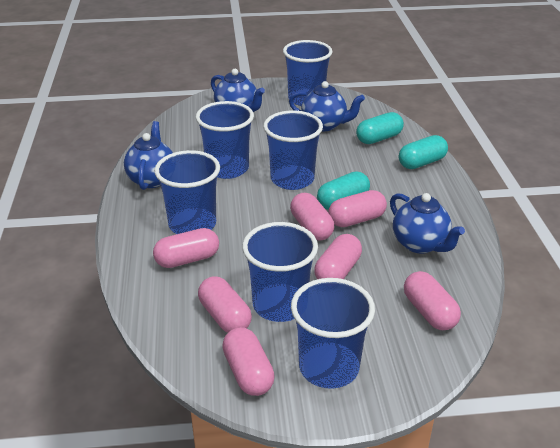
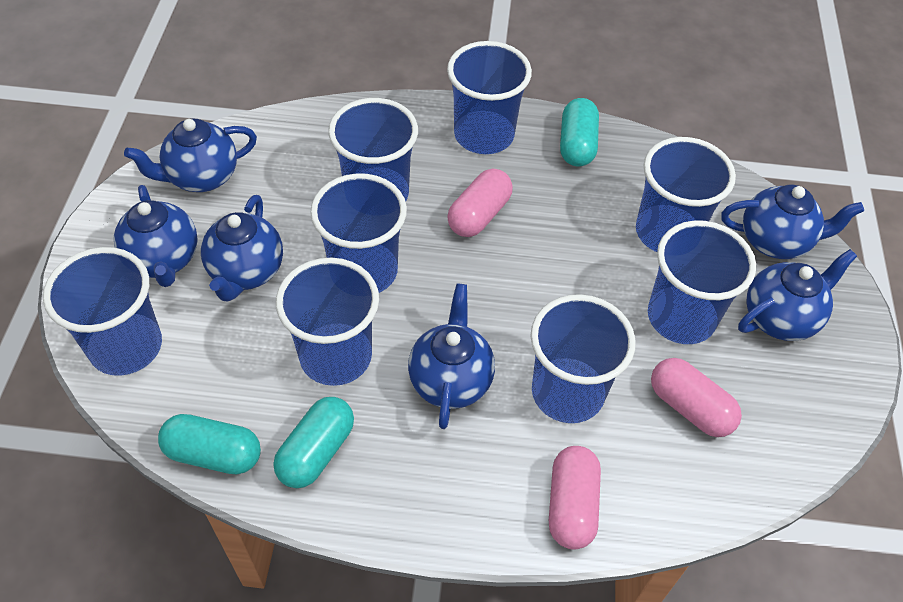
blue cup: 6 -> 8
blue teapot: 4 -> 6
pink capsule: 7 -> 3

